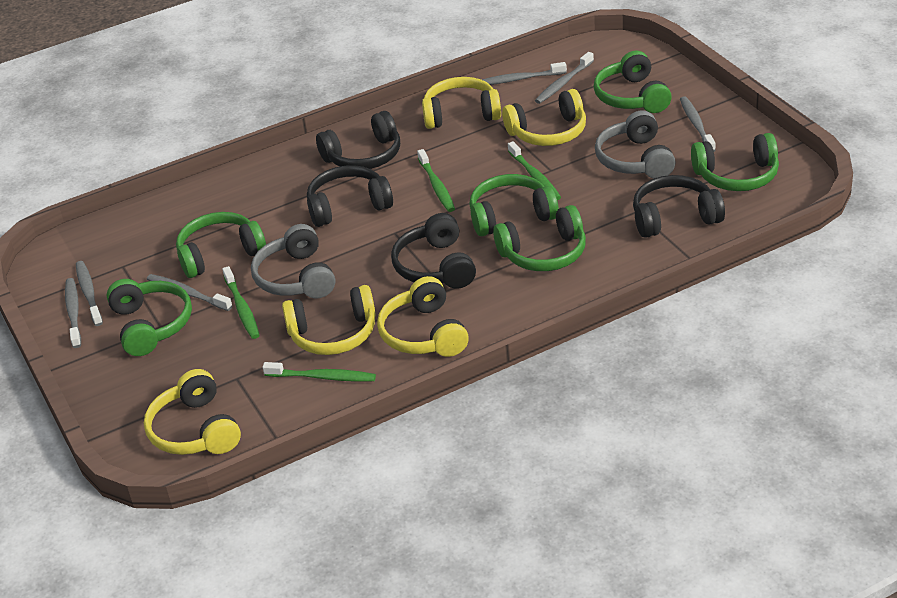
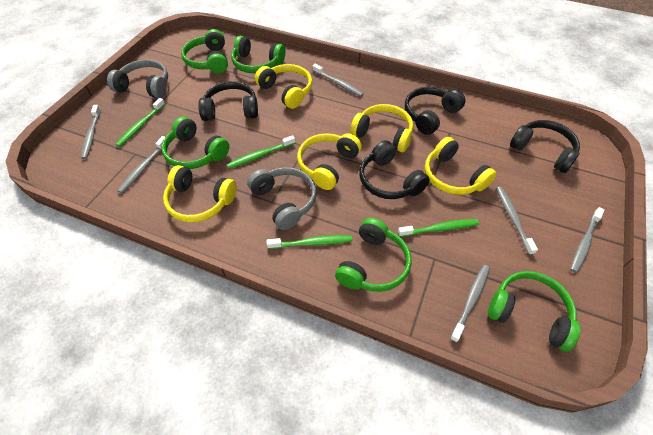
green headphones: 6 -> 5

